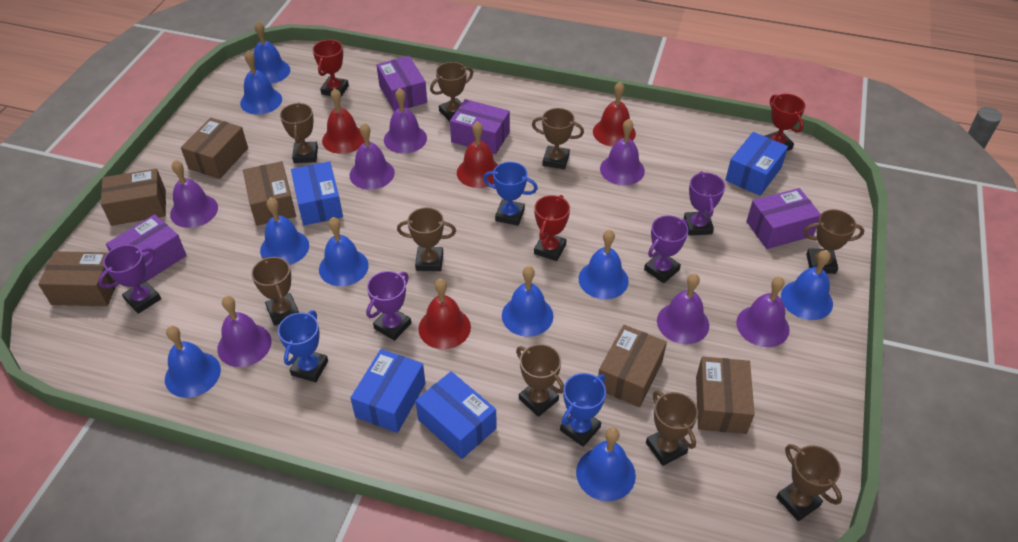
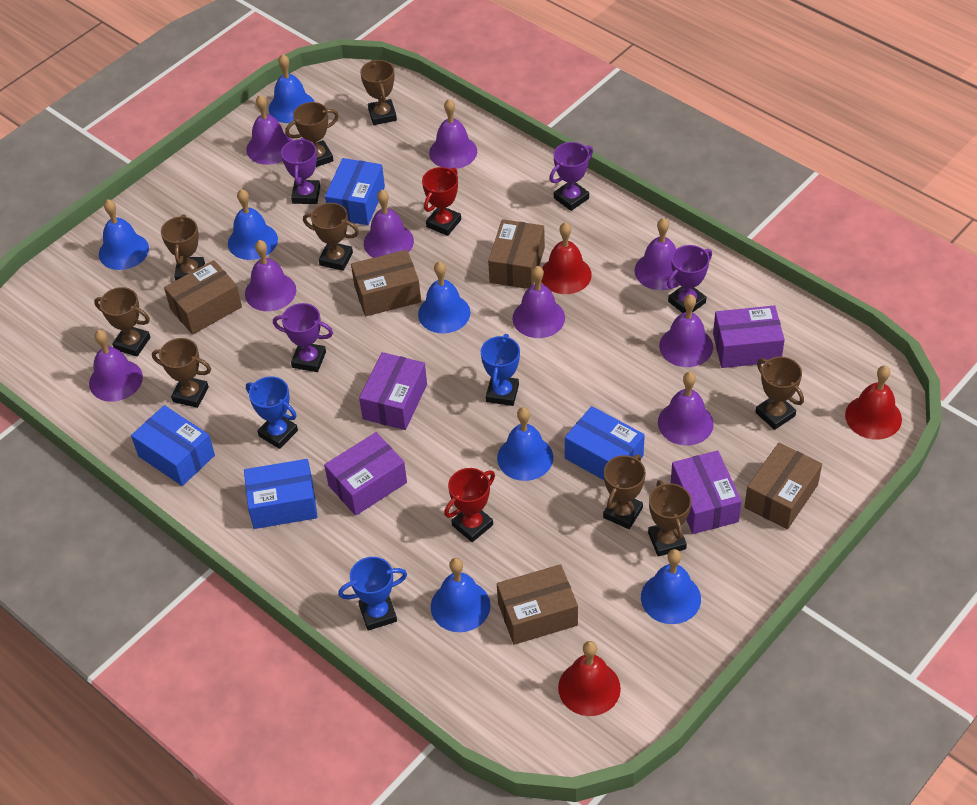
blue bell: 9 -> 7
brown box: 6 -> 5
purple bell: 7 -> 9
red bell: 4 -> 3
red trophy: 3 -> 2

